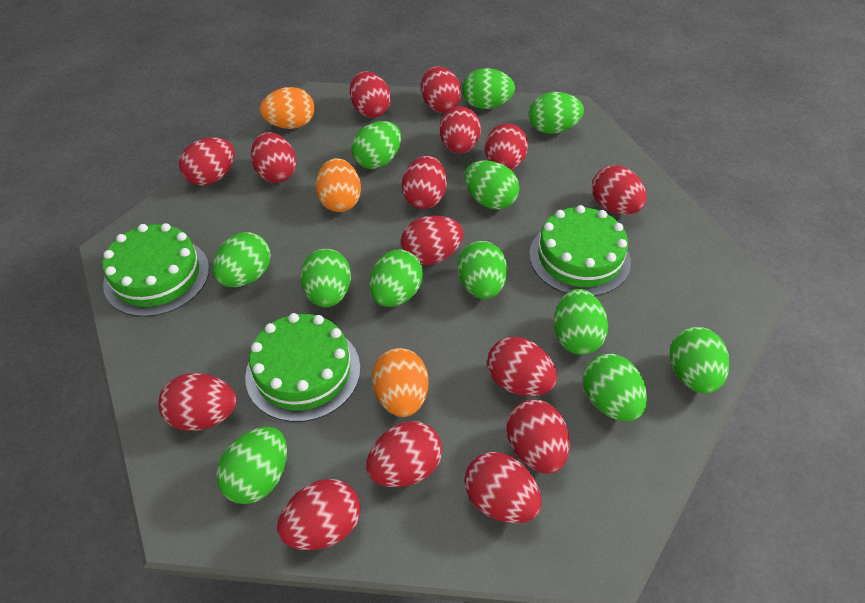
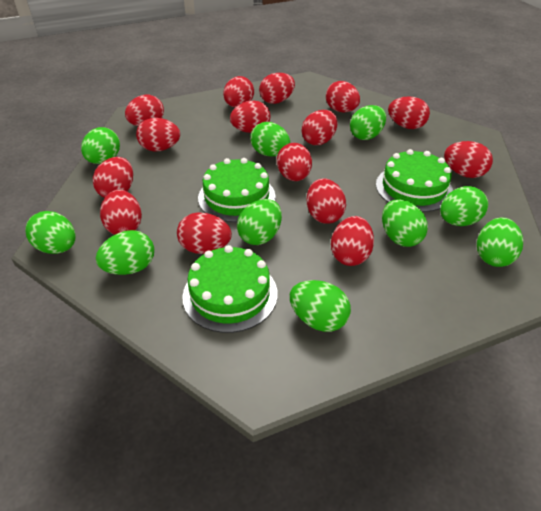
green egg: 12 -> 10
orange egg: 3 -> 0

